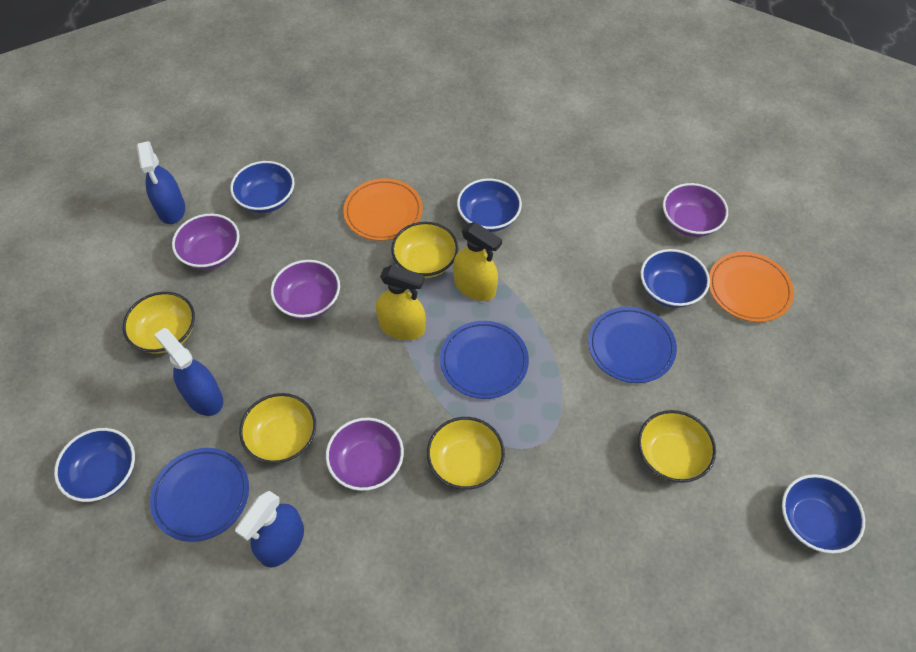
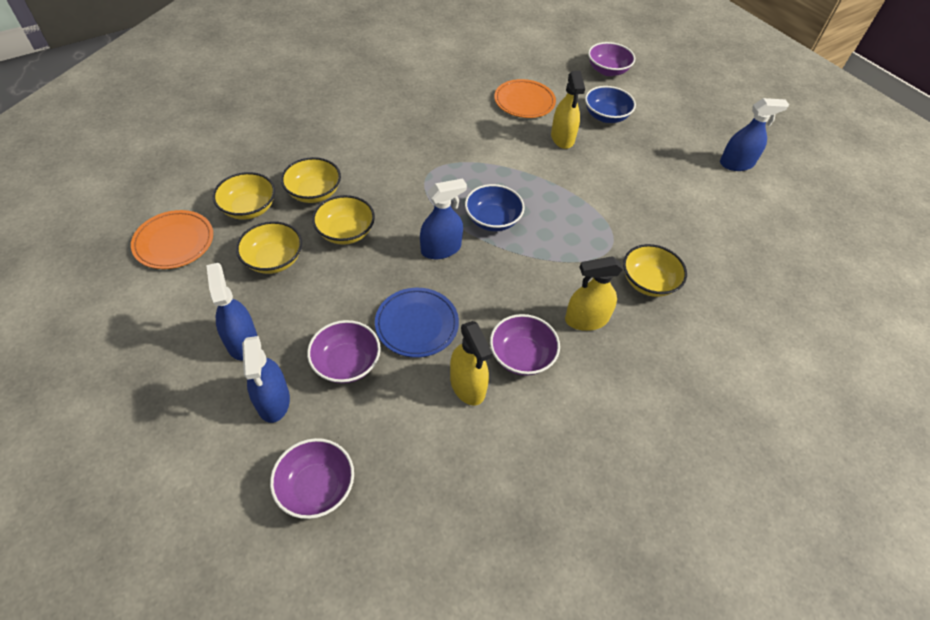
blue bowl: 5 -> 2
blue plate: 3 -> 1
blue spray bottle: 3 -> 4
yellow spray bottle: 2 -> 3

